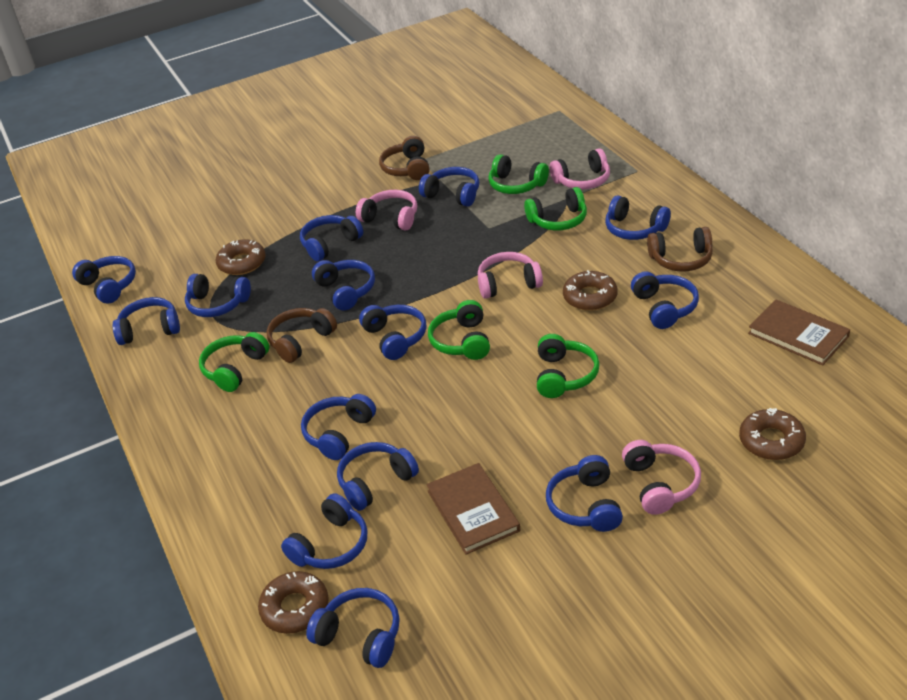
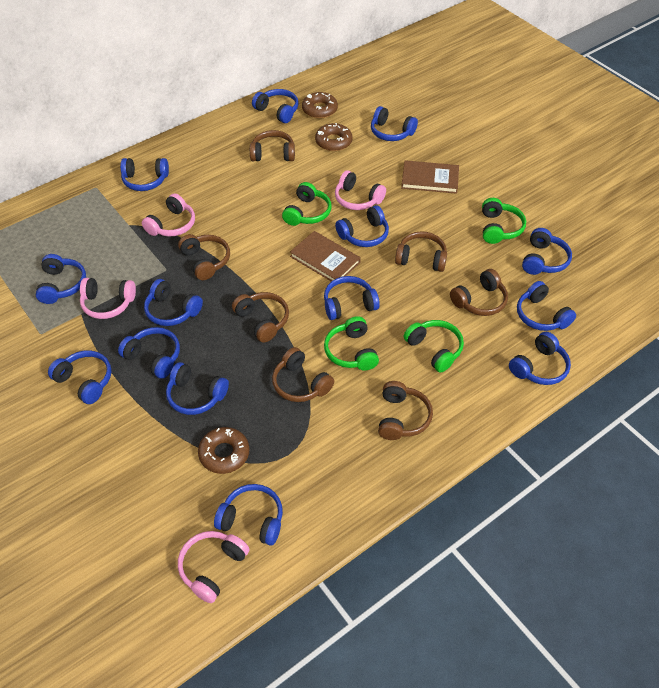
brown donut: 4 -> 3
brown headphones: 3 -> 7
green headphones: 5 -> 4

